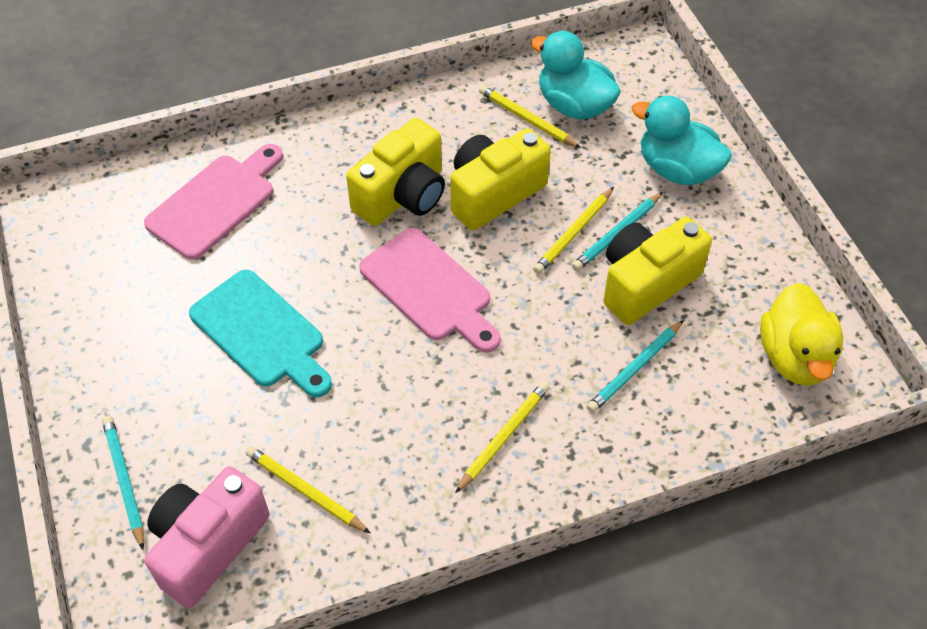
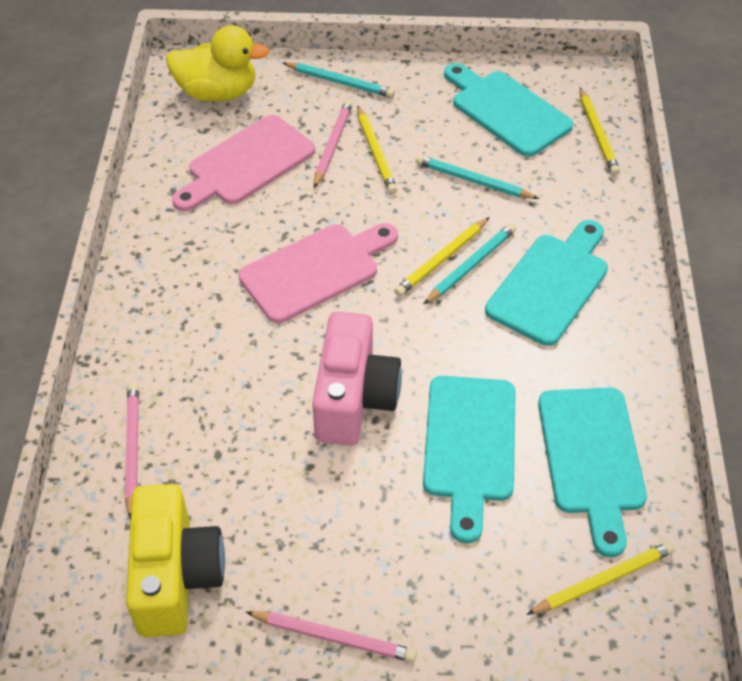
pink pencil: 0 -> 3
turquoise cutting board: 1 -> 4
turquoise duck: 2 -> 0
yellow camera: 3 -> 1

